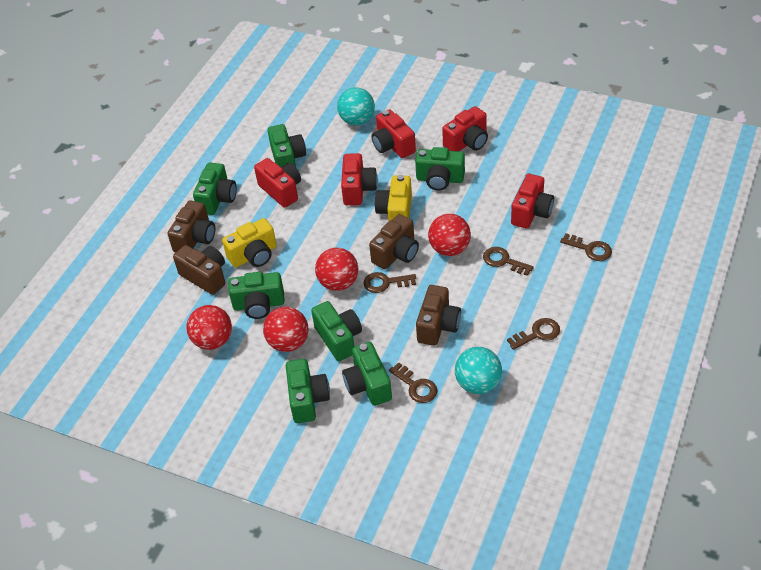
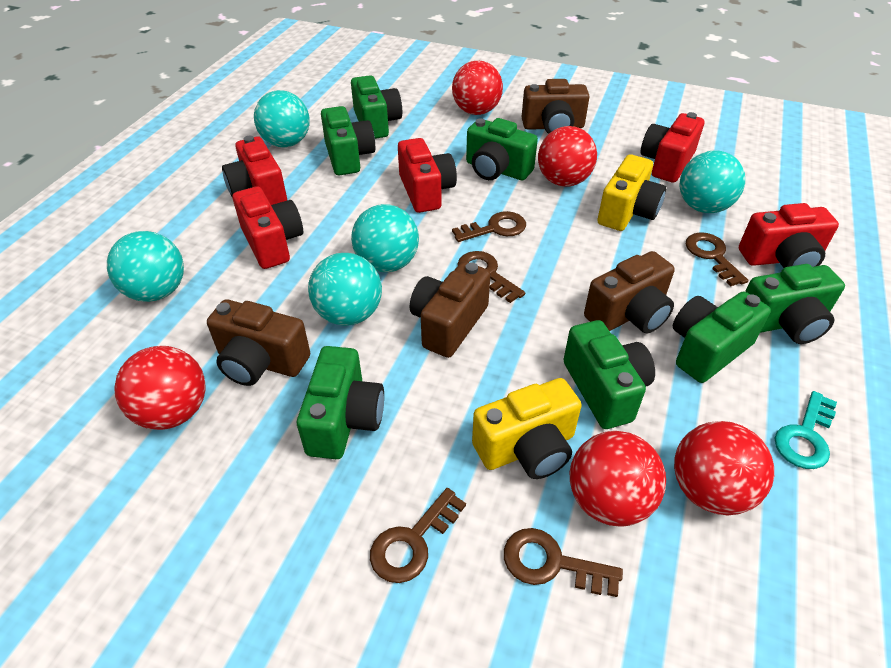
red ball: 4 -> 5
turquoise ball: 2 -> 5
turquoise key: 0 -> 1

